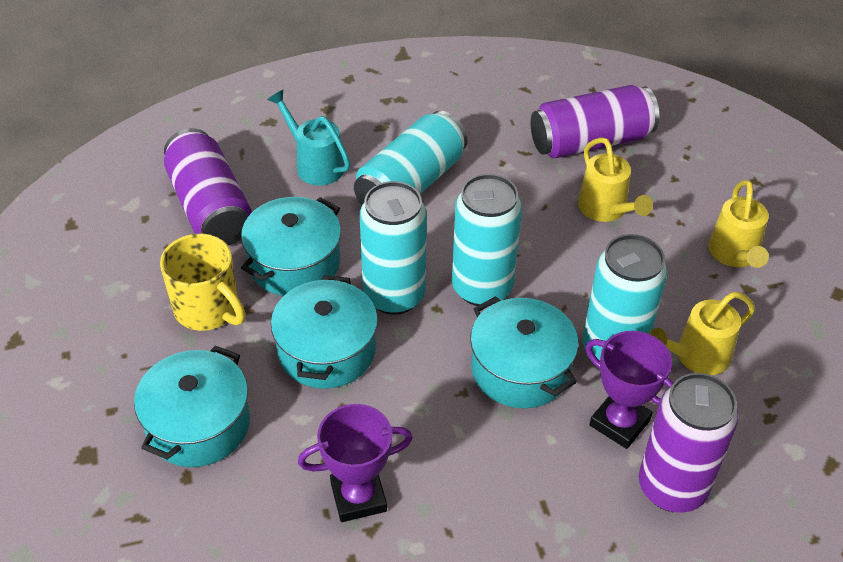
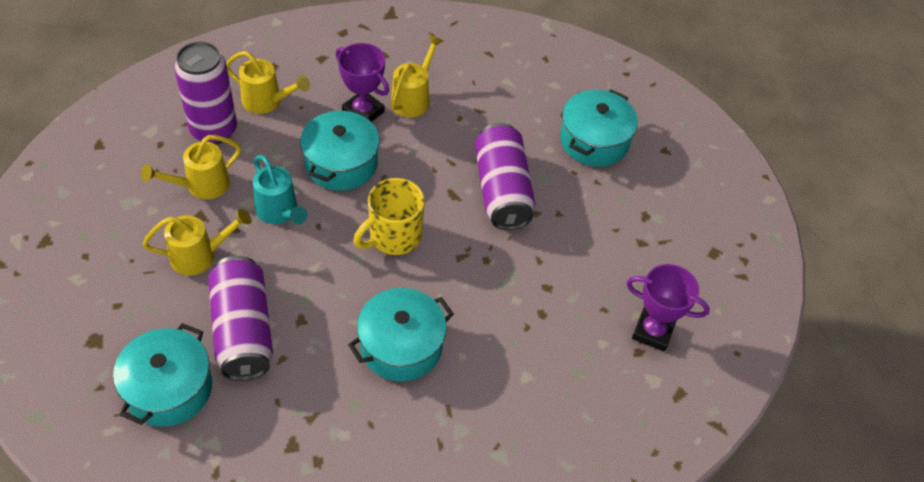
turquoise can: 4 -> 0
yellow watering can: 3 -> 4

